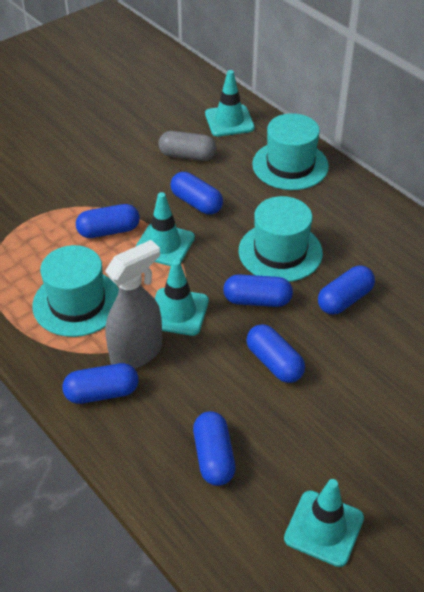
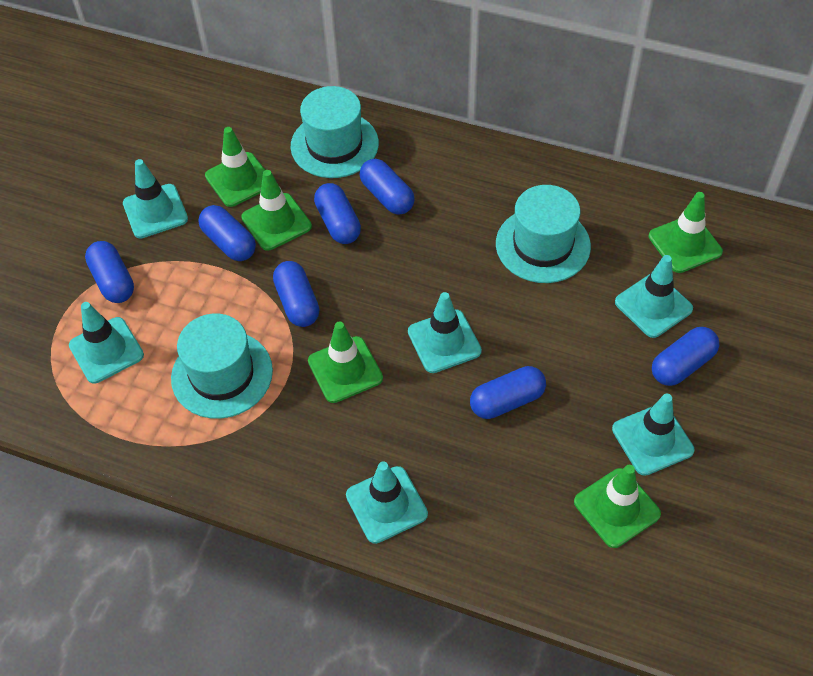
green traffic cone: 0 -> 5
grey capsule: 1 -> 0
grey spray bottle: 1 -> 0
turquoise traffic cone: 4 -> 6

